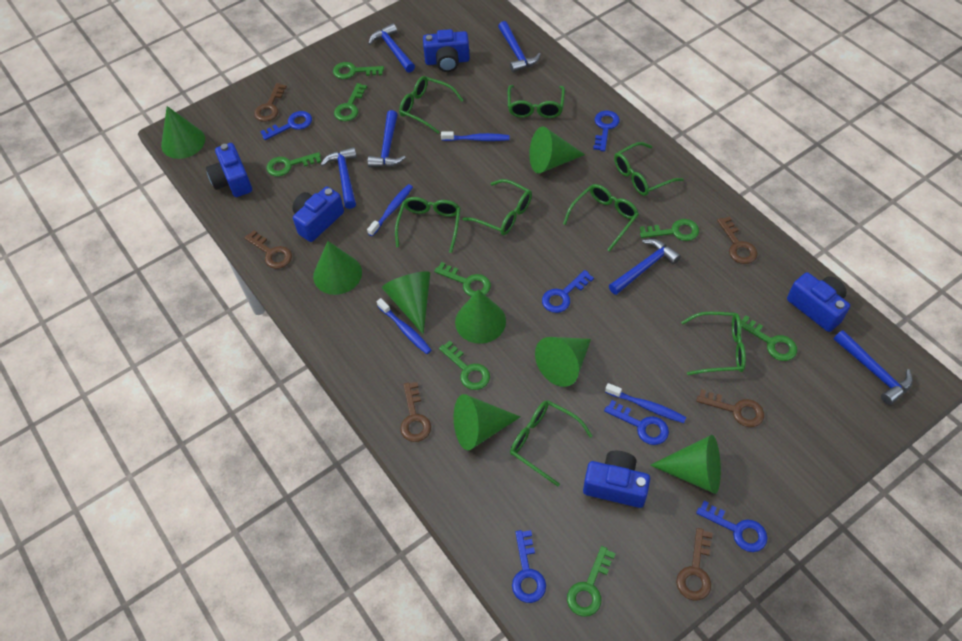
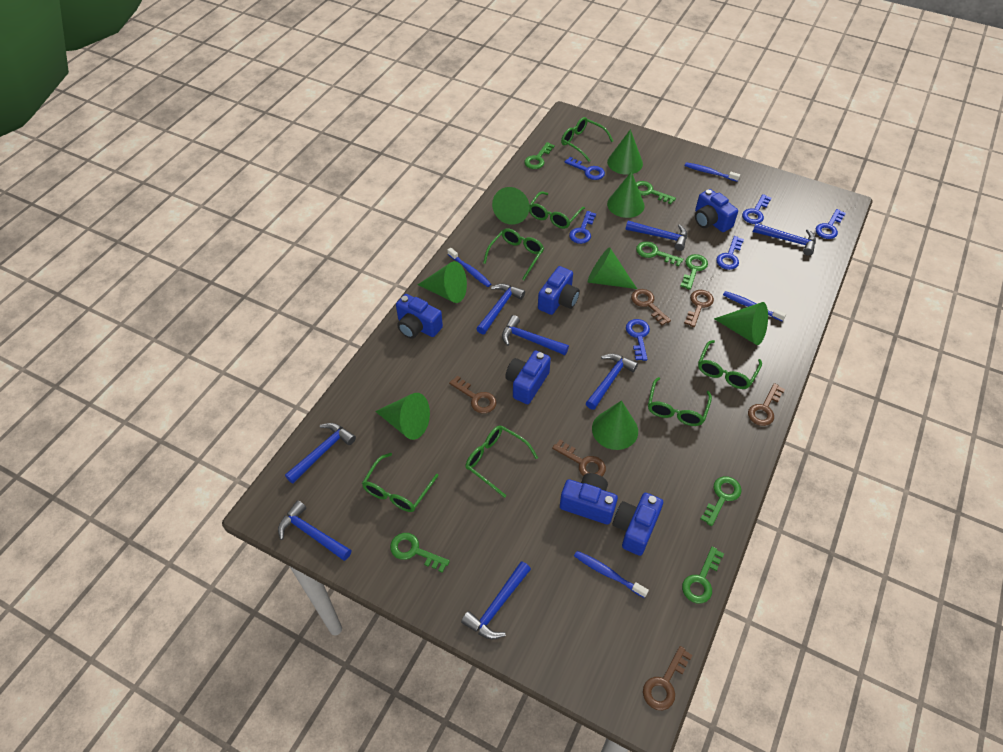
blue camera: 5 -> 6
blue hammer: 6 -> 8
green glasses: 8 -> 7
green key: 8 -> 7

